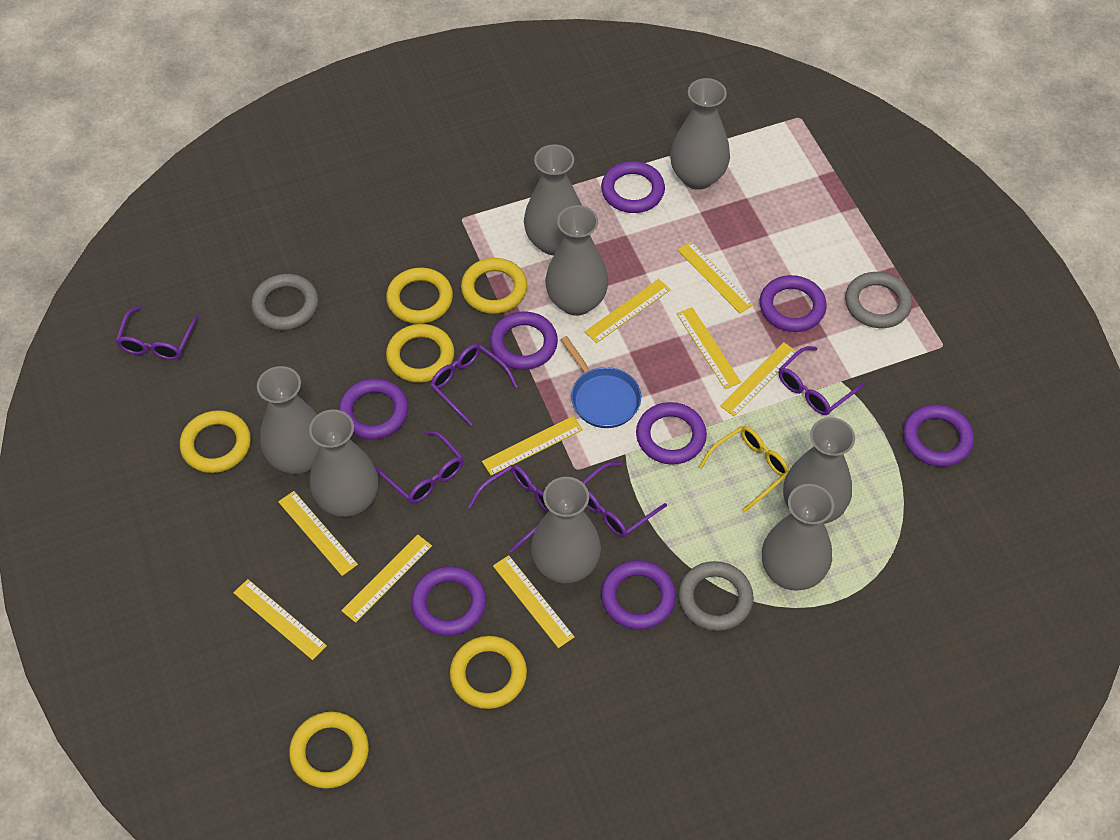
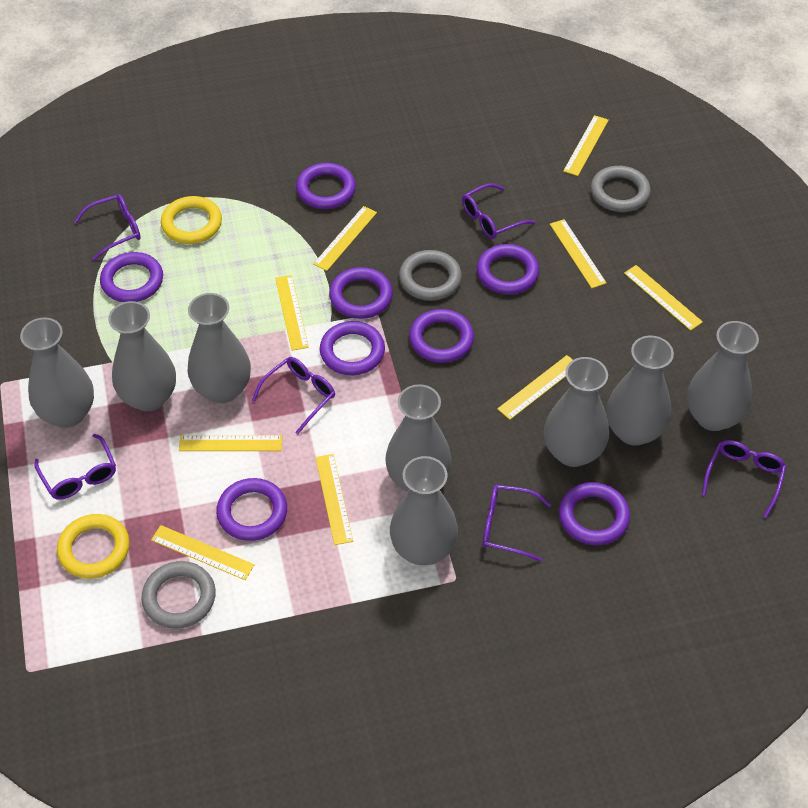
blue pan: 1 -> 0
yellow glasses: 1 -> 0
yellow ring: 6 -> 2

